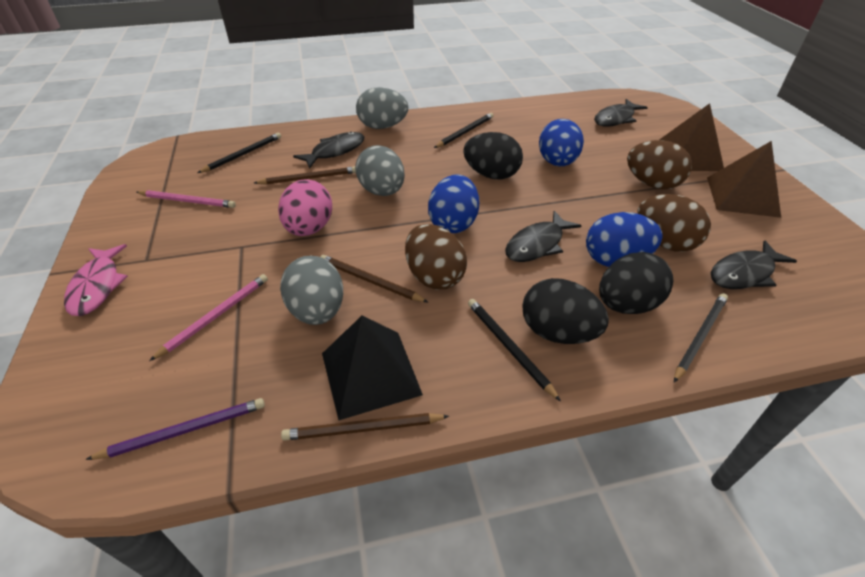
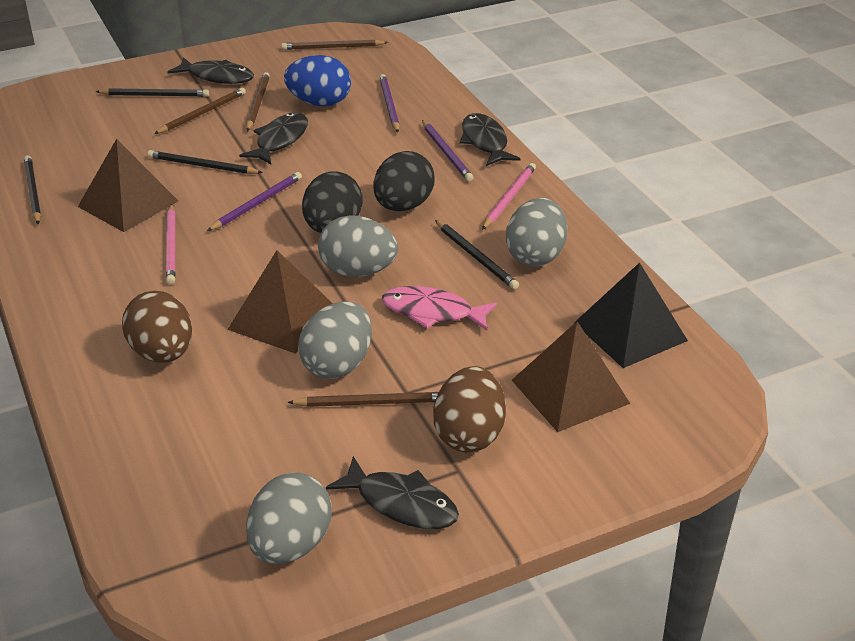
black egg: 3 -> 2
blue egg: 3 -> 1
brown egg: 3 -> 2
brown pencil: 3 -> 4
brown pyramid: 2 -> 3
grey egg: 3 -> 4
pink egg: 1 -> 0
purple pencil: 1 -> 3

